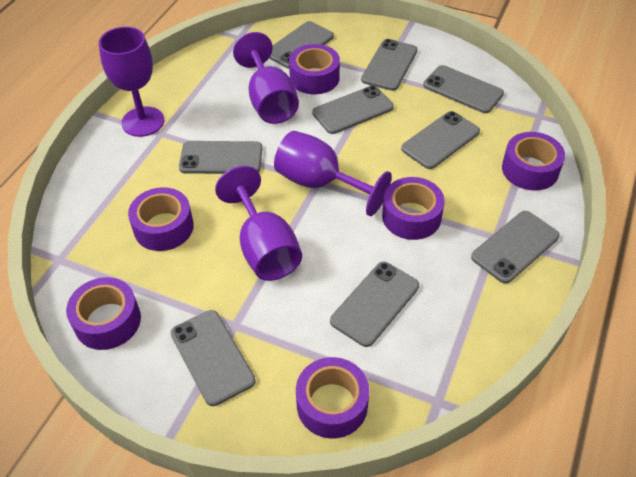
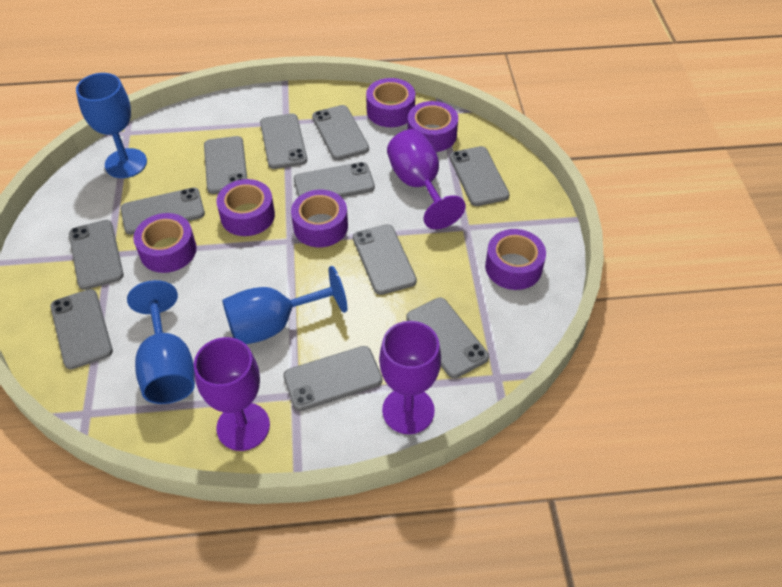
blue goblet: 0 -> 3
grey phone: 9 -> 11
purple goblet: 4 -> 3

